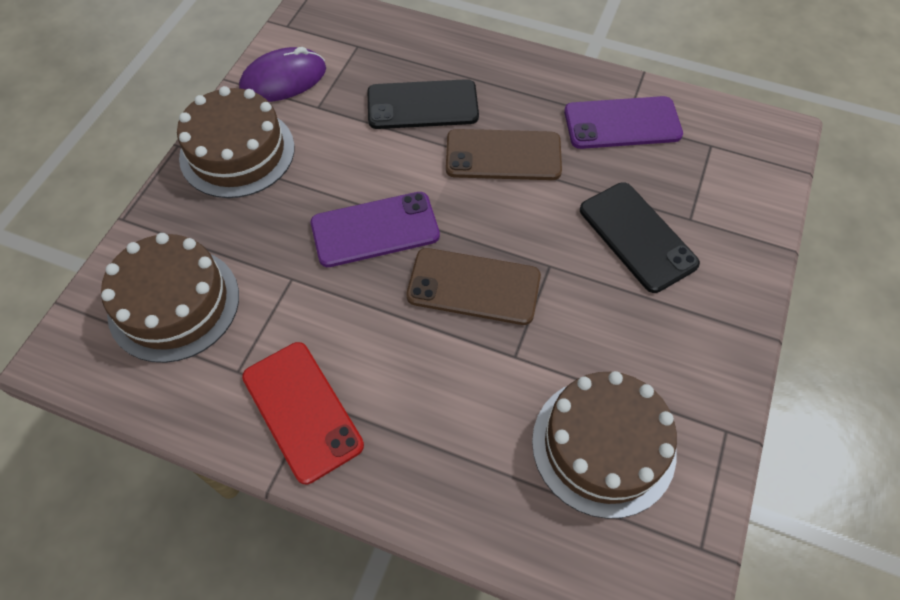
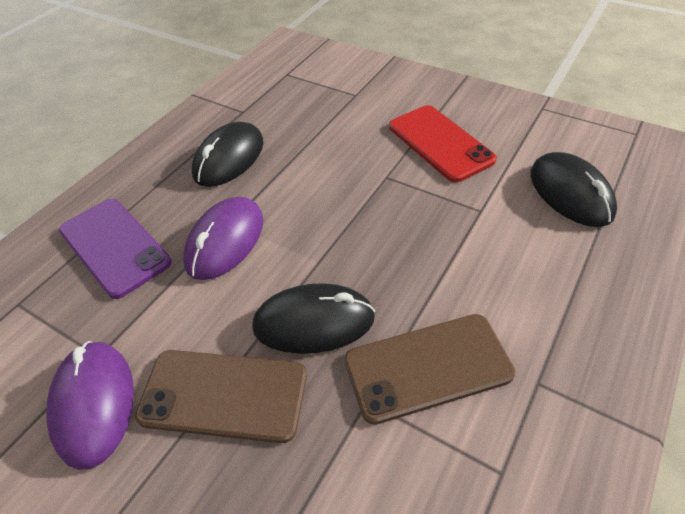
black mouse: 0 -> 3
black phone: 2 -> 0
brown cake: 3 -> 0
purple mouse: 1 -> 2
purple phone: 2 -> 1

